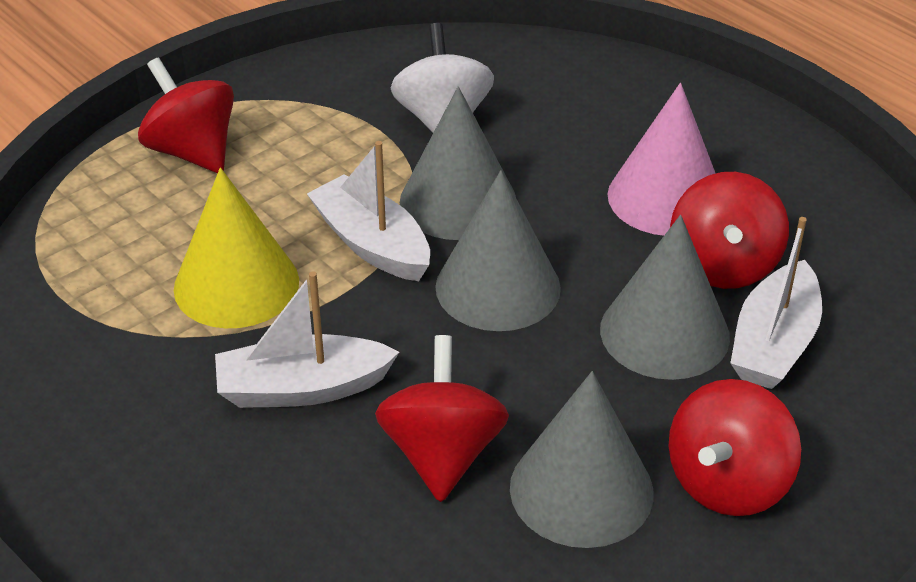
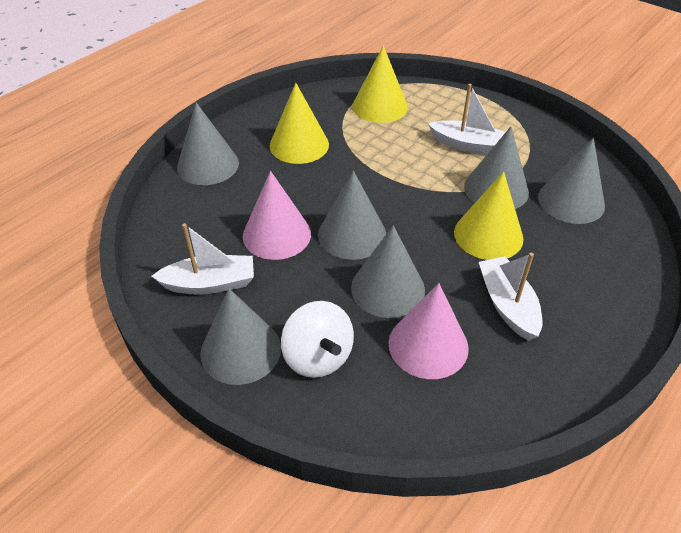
grey cone: 4 -> 6
pink cone: 1 -> 2
red spinning top: 4 -> 0
yellow cone: 1 -> 3

